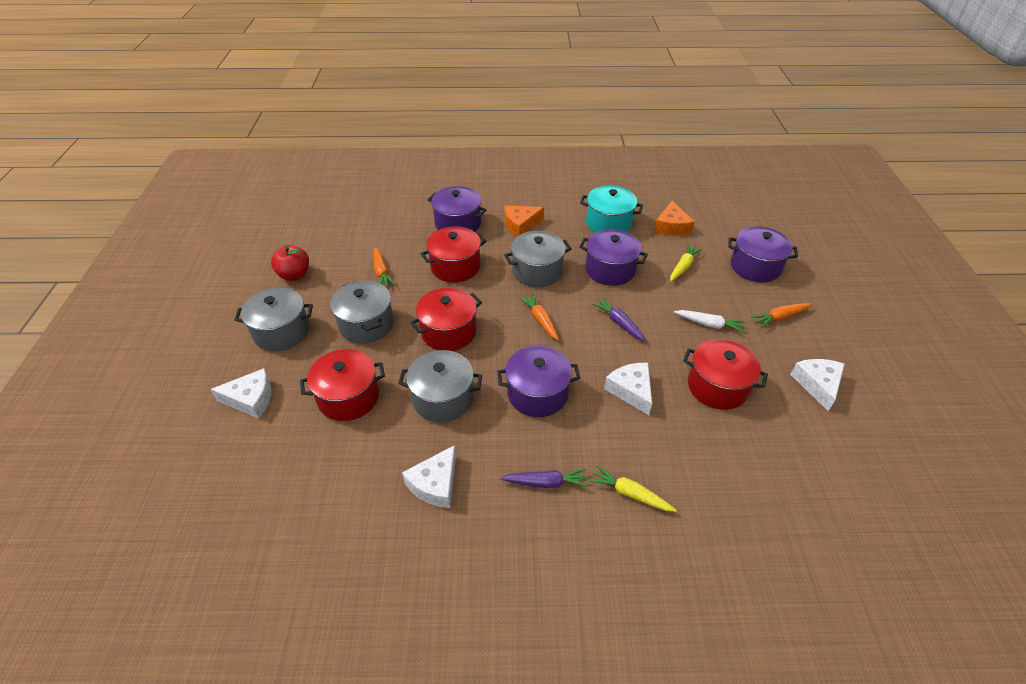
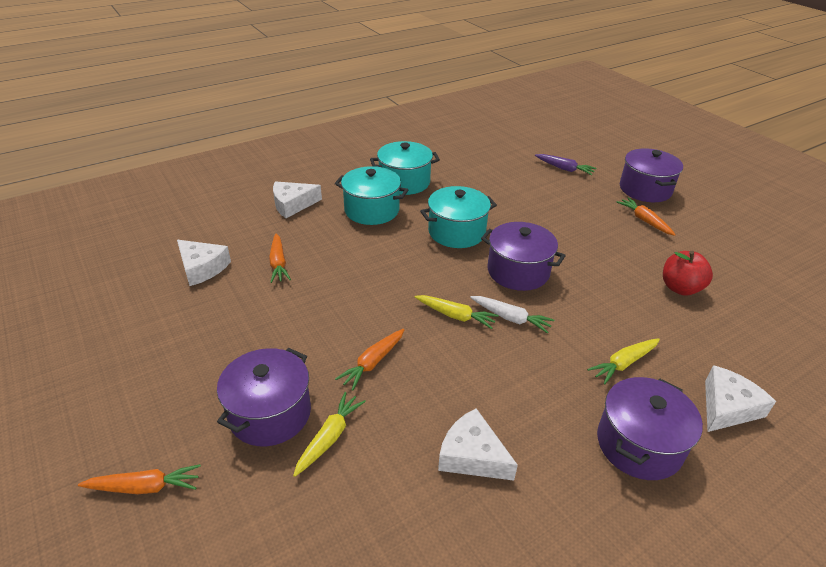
grey pot: 4 -> 0
orange carrot: 3 -> 4
orange cheese: 2 -> 0
purple carrot: 2 -> 1
red pot: 4 -> 0
turquoise pot: 1 -> 3
yellow carrot: 2 -> 3

